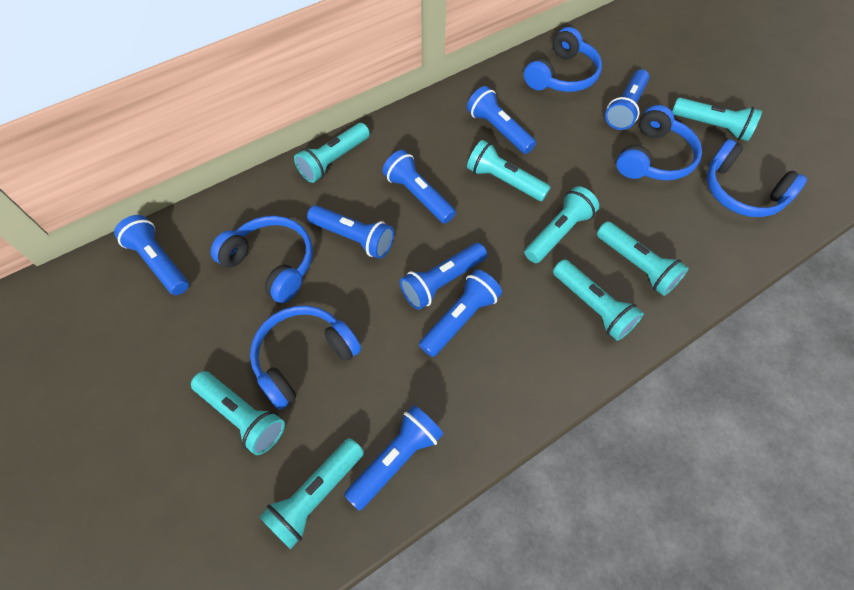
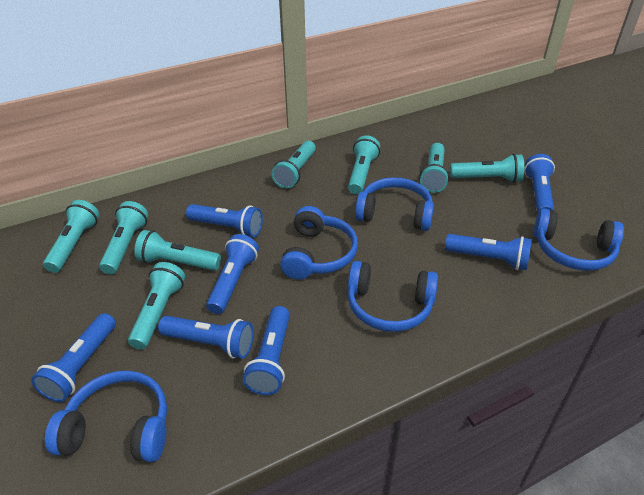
blue flashlight: 8 -> 7

